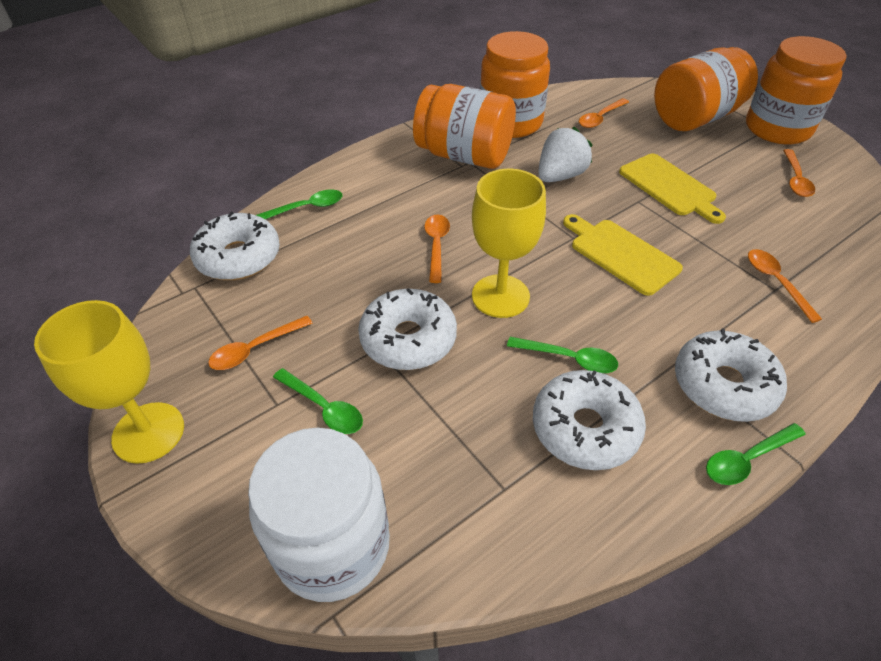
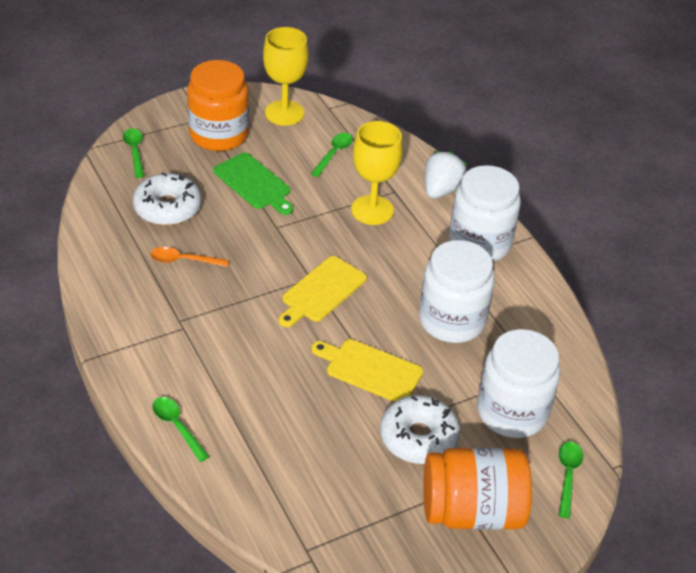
green cutting board: 0 -> 1
orange jar: 4 -> 2
orange spoon: 5 -> 1
white donut: 4 -> 2
white jar: 1 -> 3

